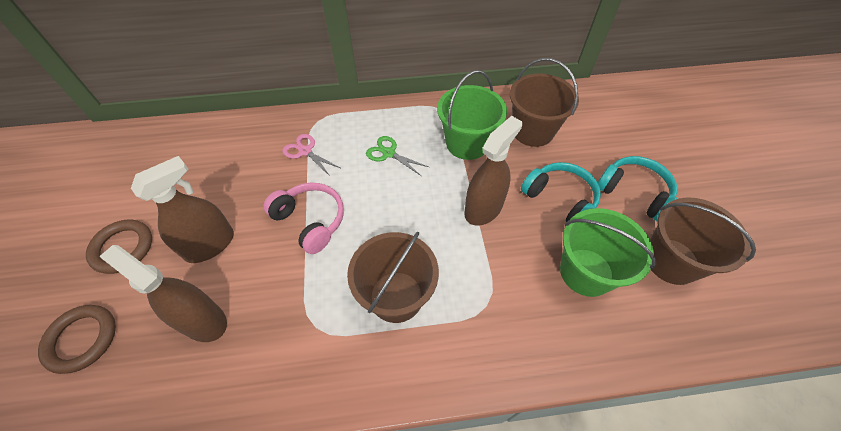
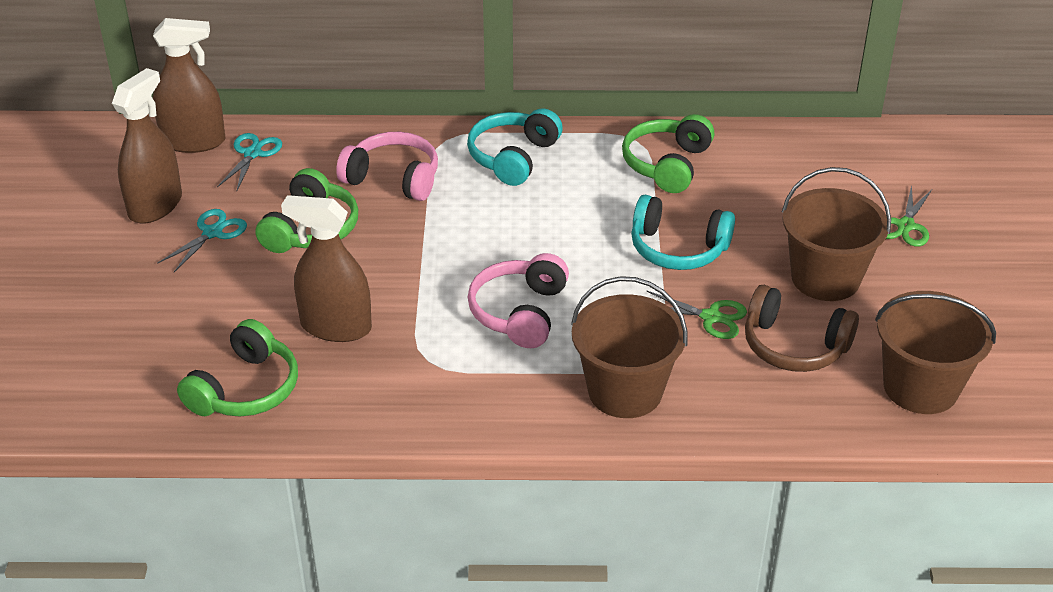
brown headphones: 0 -> 1
brown ring: 2 -> 0
green bucket: 2 -> 0
green headphones: 0 -> 3
green scissors: 1 -> 2
pink headphones: 1 -> 2
pink scissors: 1 -> 0
turquoise scissors: 0 -> 2

